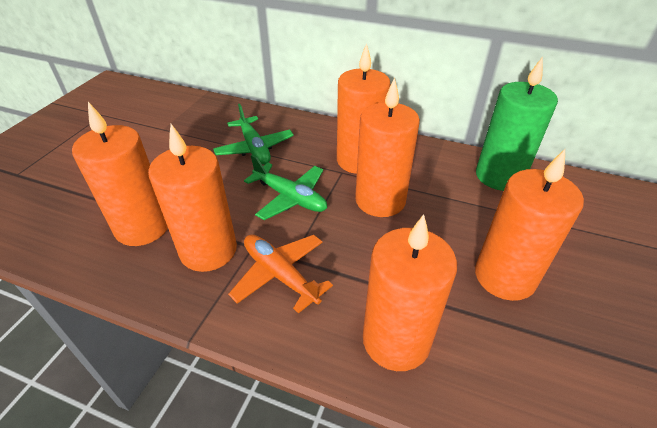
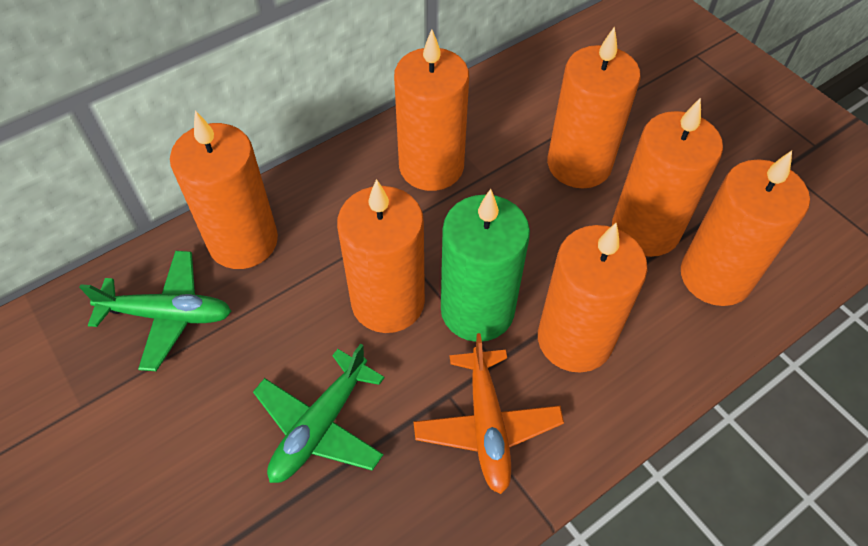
orange candle: 6 -> 7

